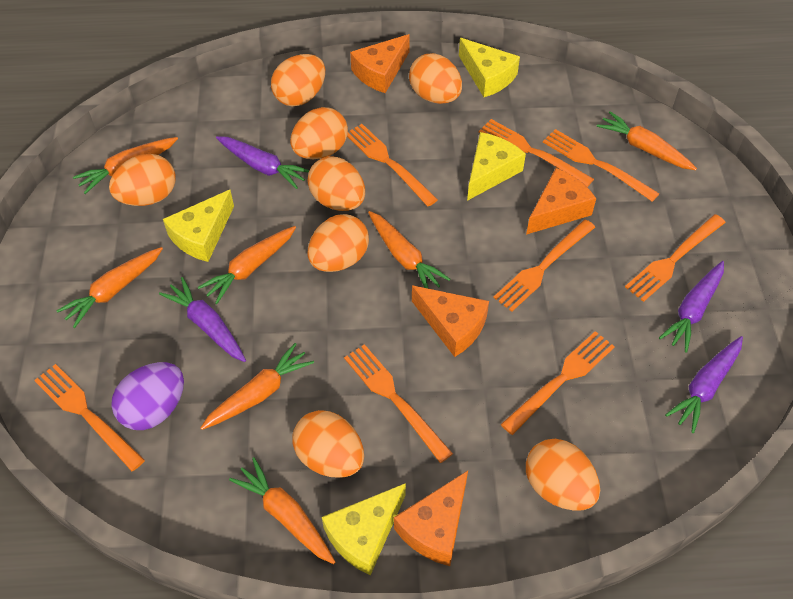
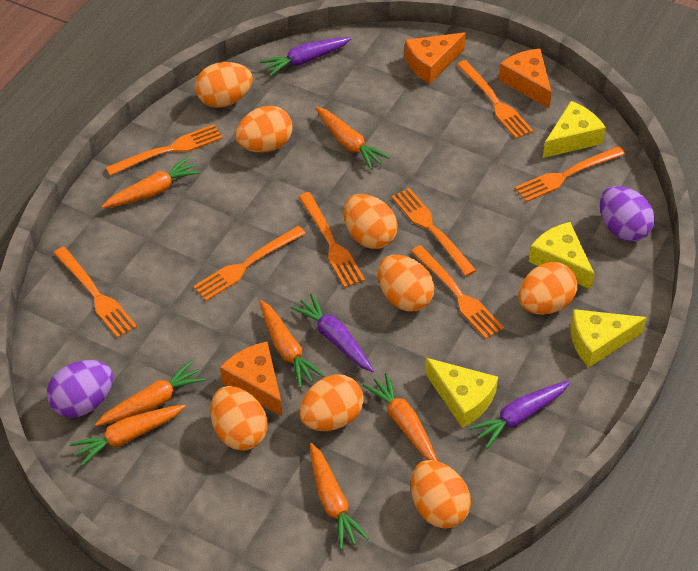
orange cheese: 4 -> 3
purple carrot: 4 -> 3
purple egg: 1 -> 2

